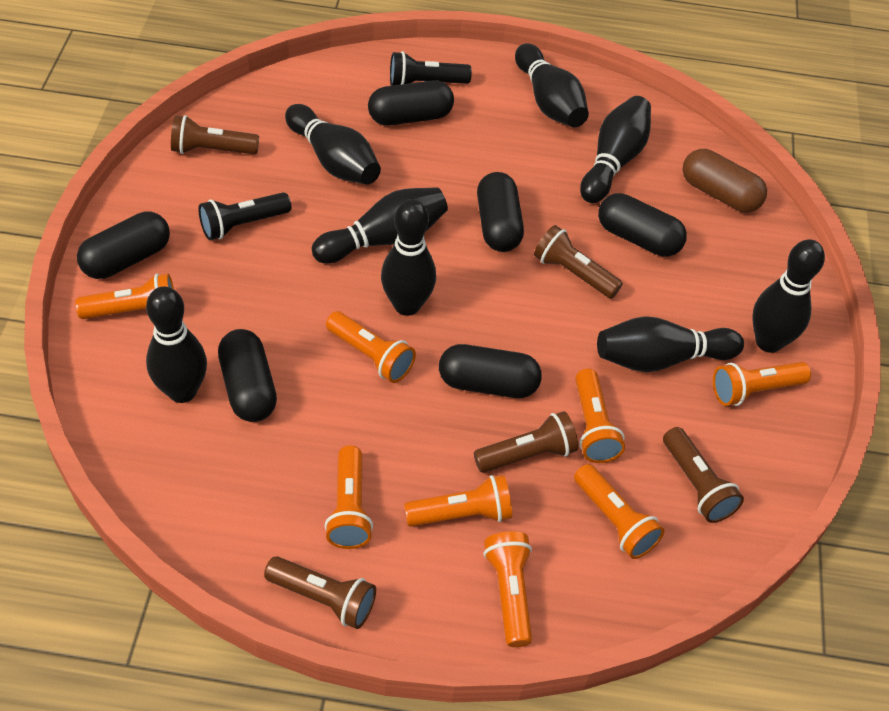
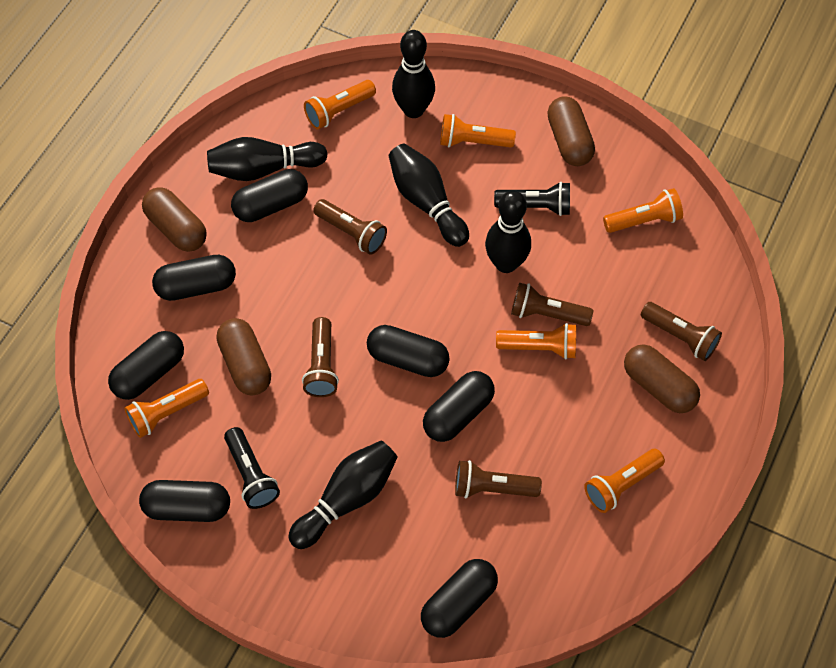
black bowling pin: 8 -> 5
black capsule: 6 -> 7
brown capsule: 1 -> 4
orange flashlight: 8 -> 6

